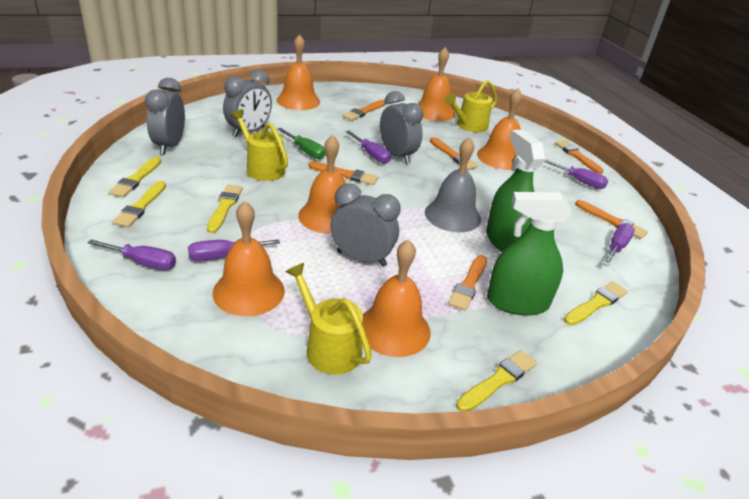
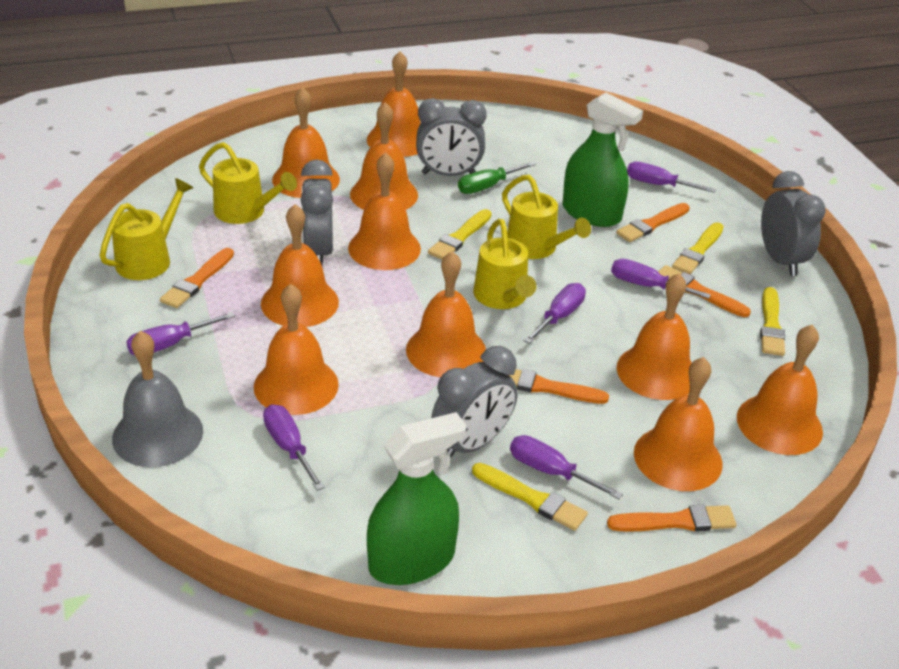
orange bell: 6 -> 10
orange brush: 6 -> 5
purple screwdriver: 5 -> 6
yellow brush: 5 -> 4
yellow watering can: 3 -> 4

